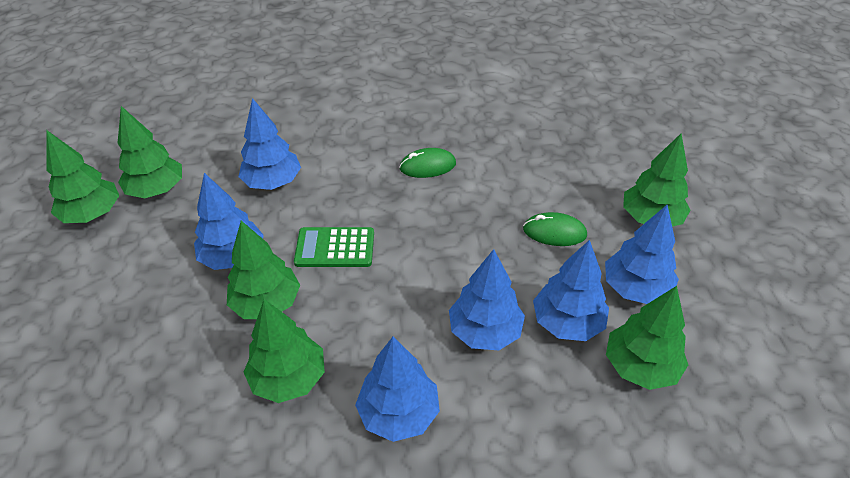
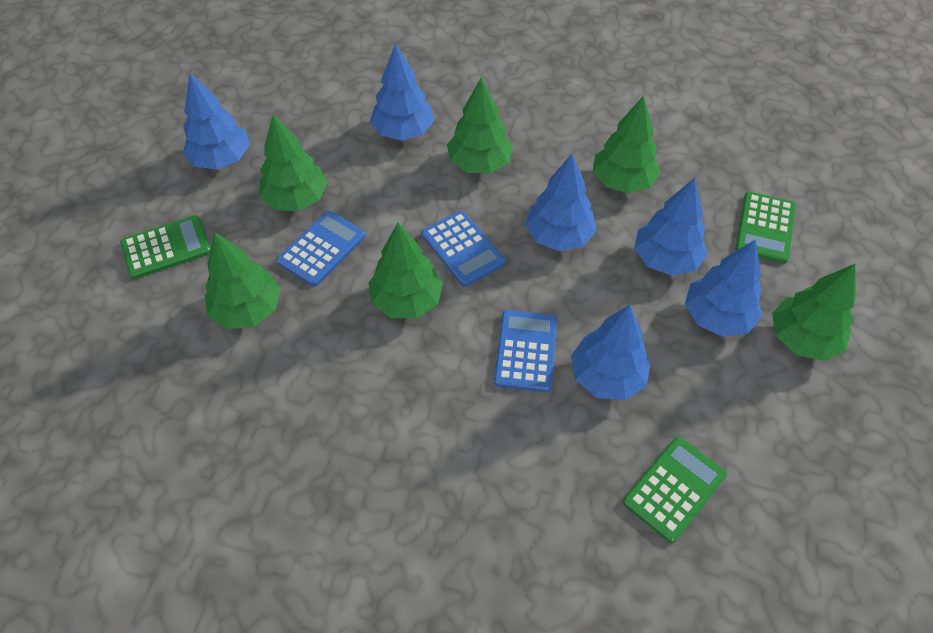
blue calculator: 0 -> 3
green calculator: 1 -> 3
green mouse: 2 -> 0

